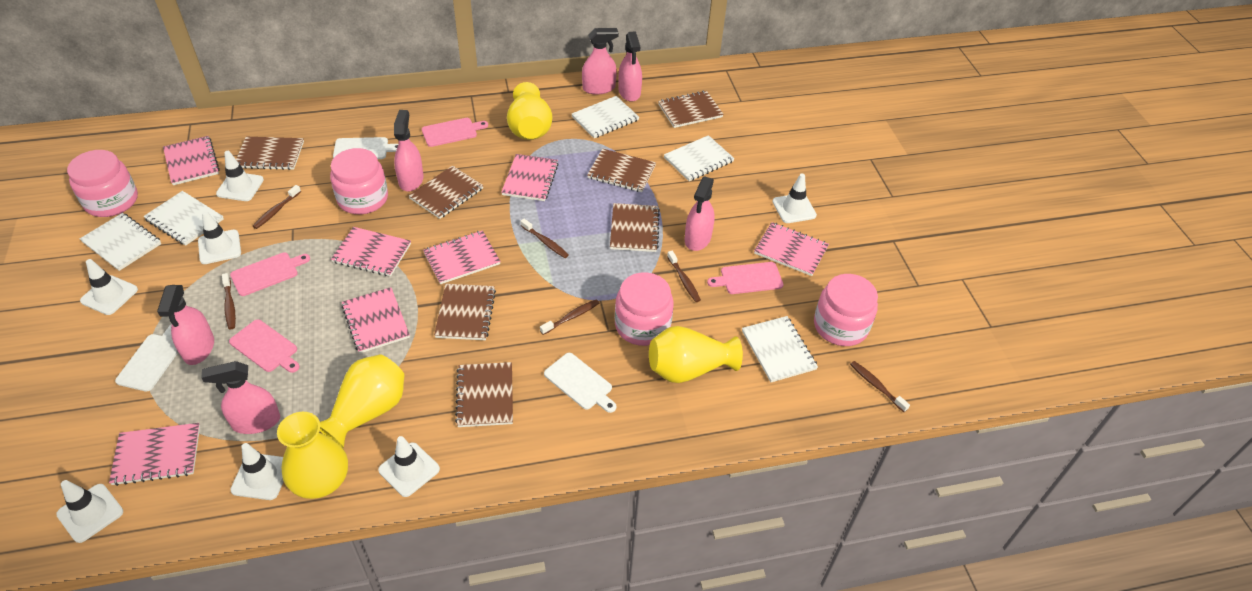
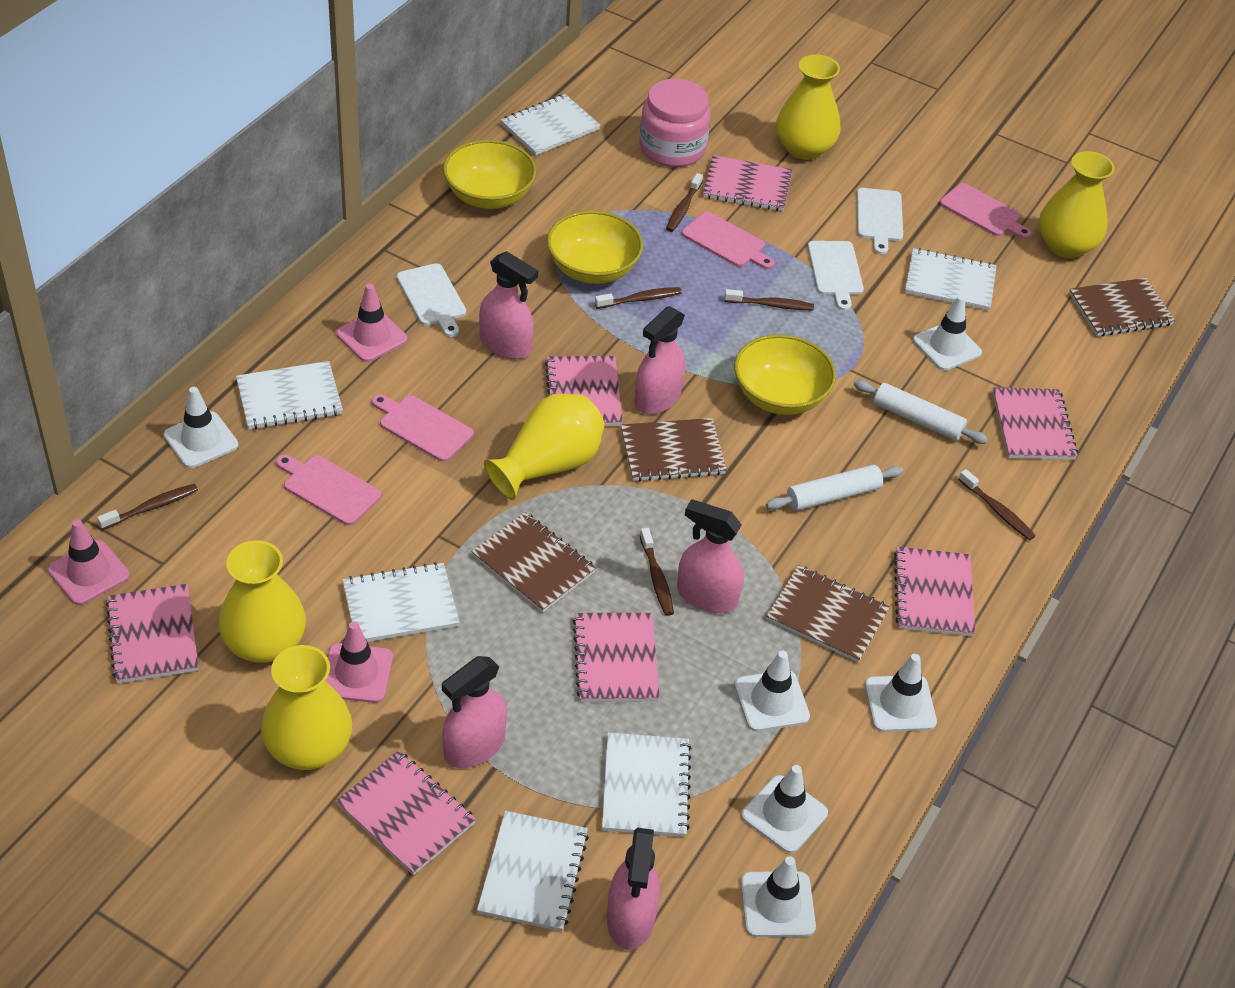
brown notebook: 7 -> 4
pink jar: 4 -> 1
pink spray bottle: 6 -> 5
pink traffic cone: 0 -> 3
white notebook: 5 -> 6
white rolling pin: 0 -> 2
white traffic cone: 7 -> 6
yellow bowl: 0 -> 3
yellow vase: 4 -> 5

